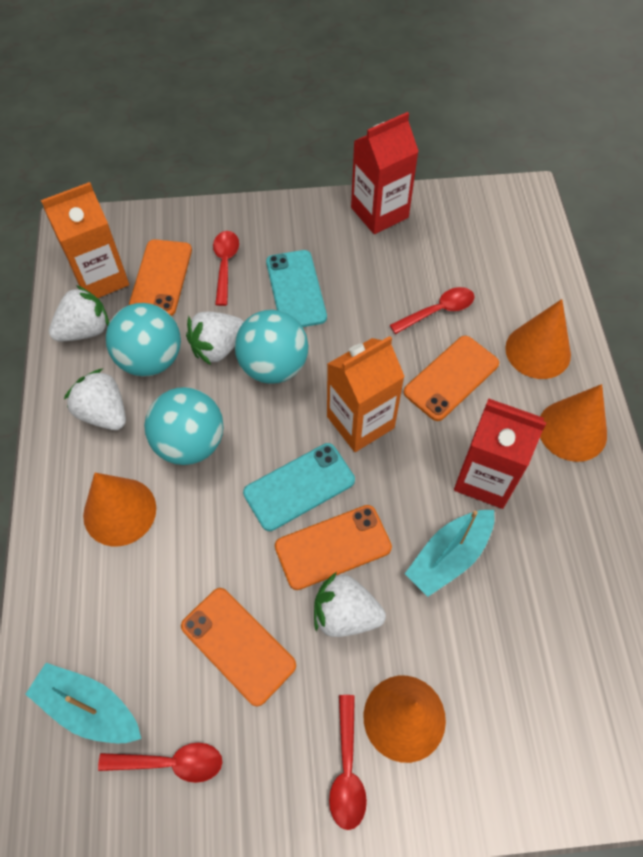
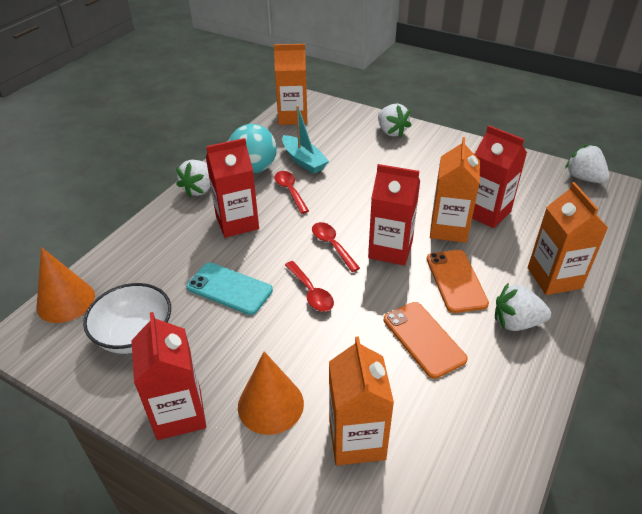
orange carton: 2 -> 4
orange cone: 4 -> 2
orange phone: 4 -> 2
red carton: 2 -> 4
red spoon: 4 -> 3
turquoise ball: 3 -> 1
turquoise boat: 2 -> 1
turquoise phone: 2 -> 1
white bowl: 0 -> 1

